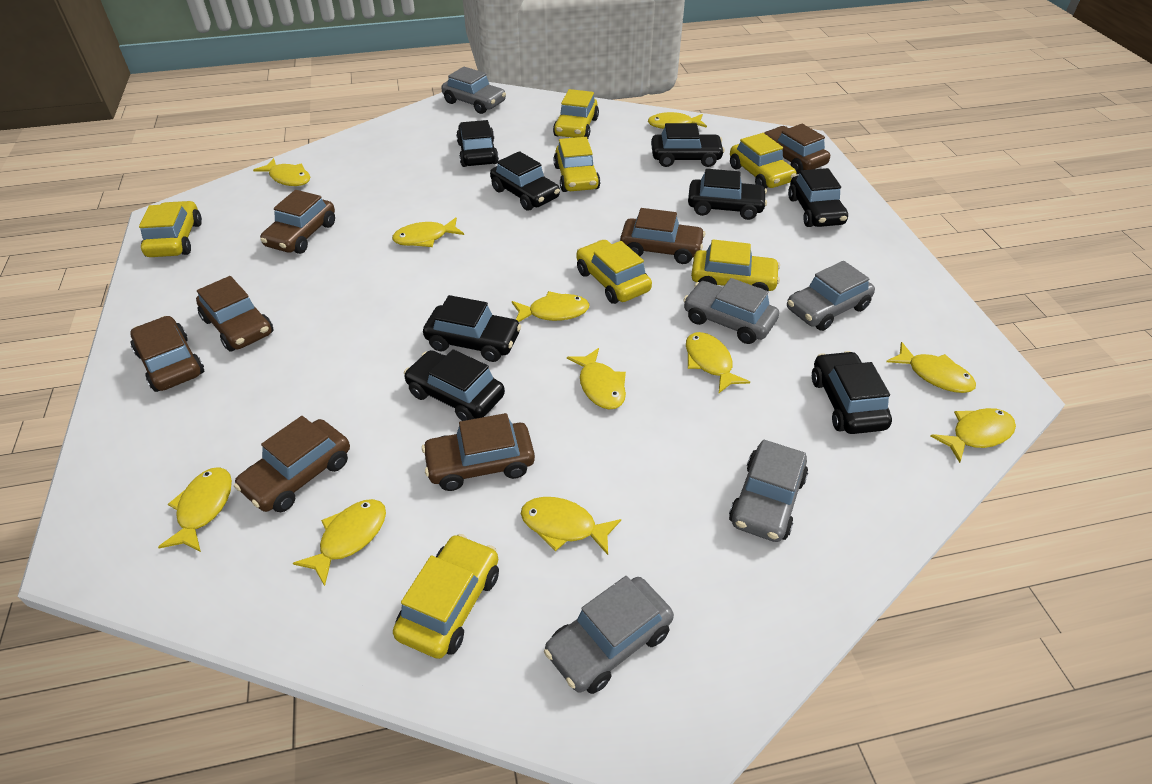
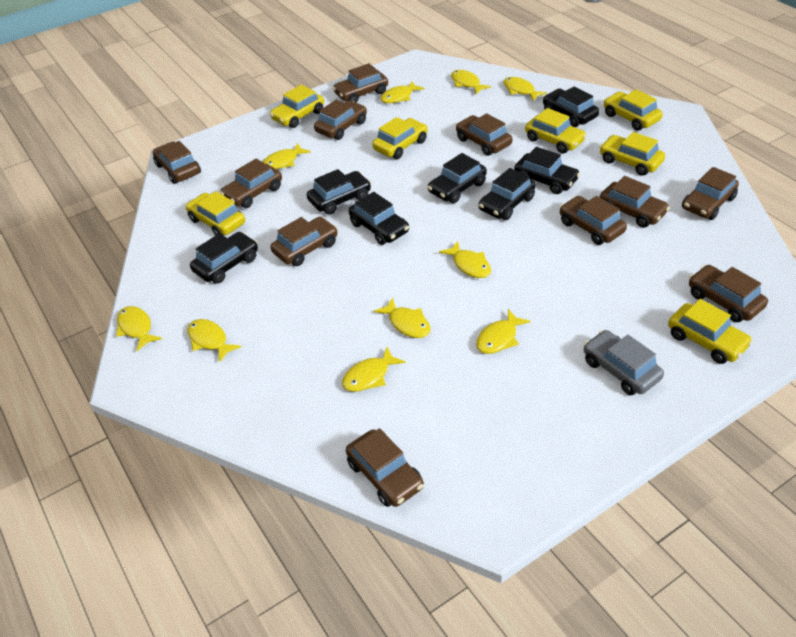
black car: 8 -> 7
brown car: 7 -> 11
grey car: 5 -> 1
yellow fish: 11 -> 10

